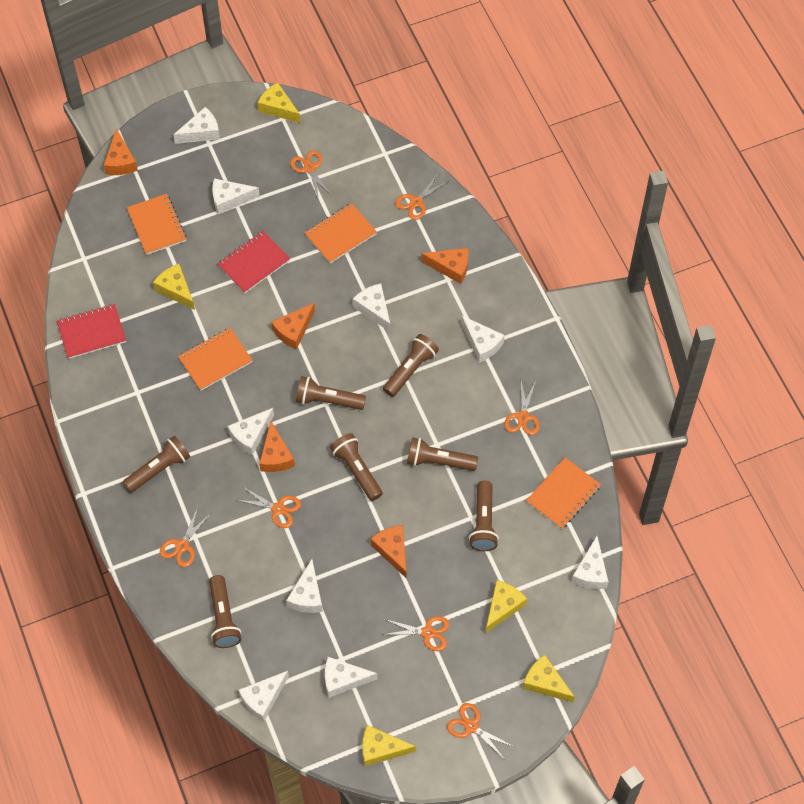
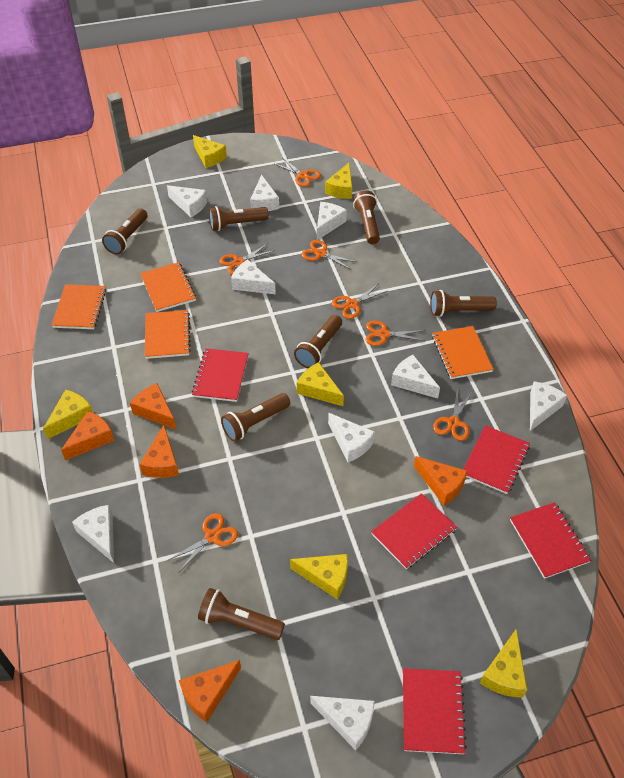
red notebook: 2 -> 5
yellow cheese: 5 -> 6

